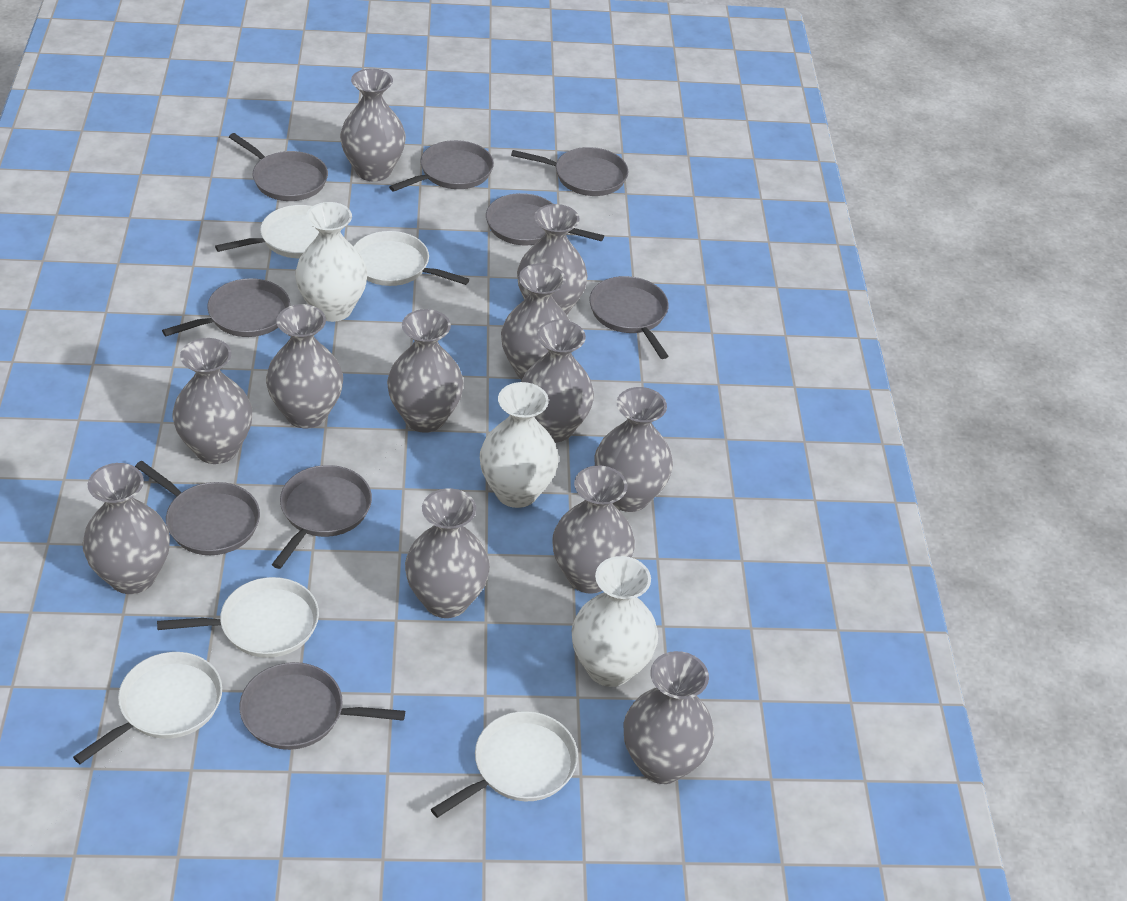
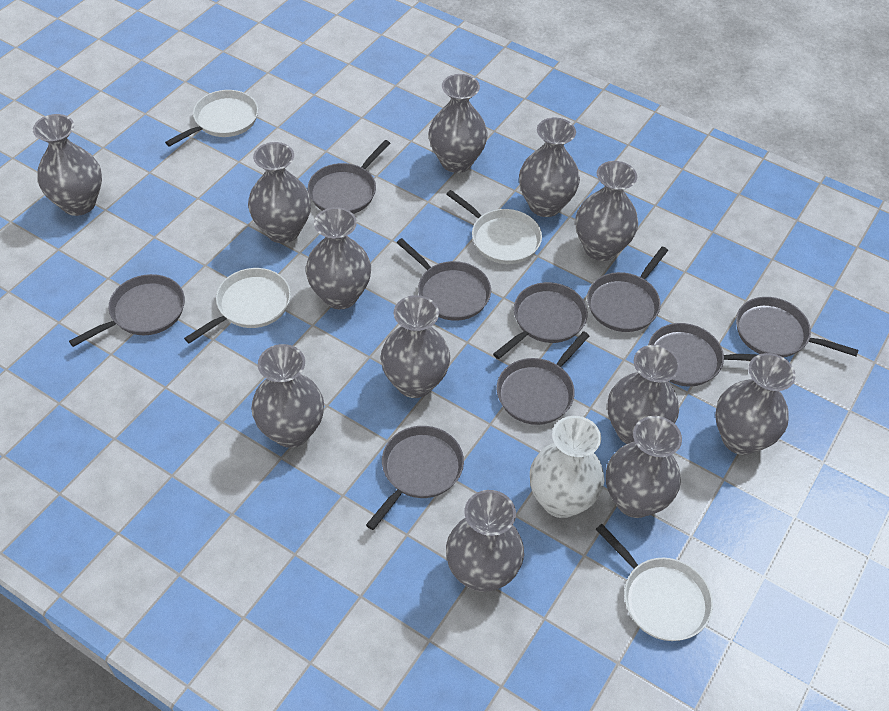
white pan: 5 -> 4
white vase: 3 -> 1

